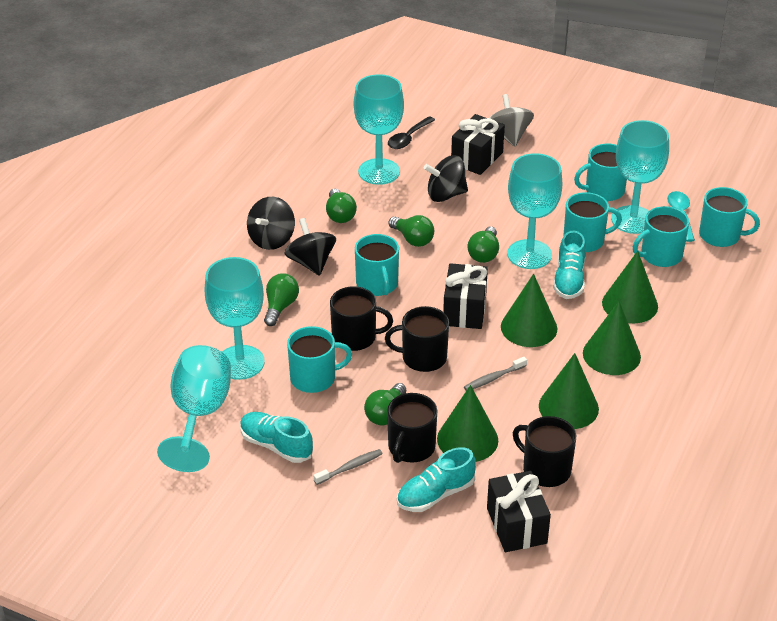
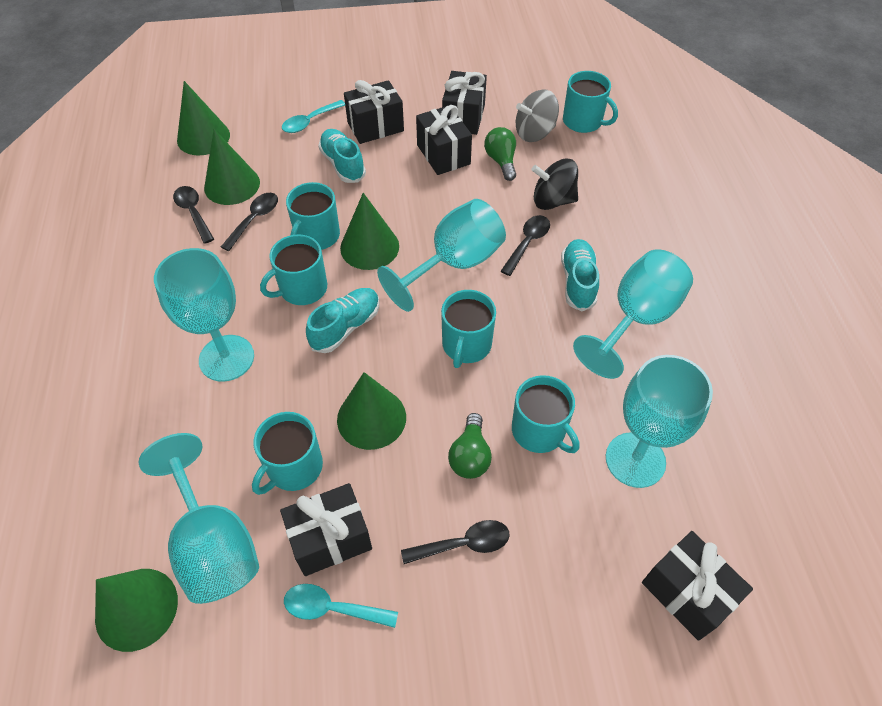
black gift: 3 -> 5
black mug: 4 -> 0
black spinning top: 3 -> 1
black spoon: 1 -> 4
green light bulb: 5 -> 2
grey toothbrush: 2 -> 0
turquoise spoon: 1 -> 2

